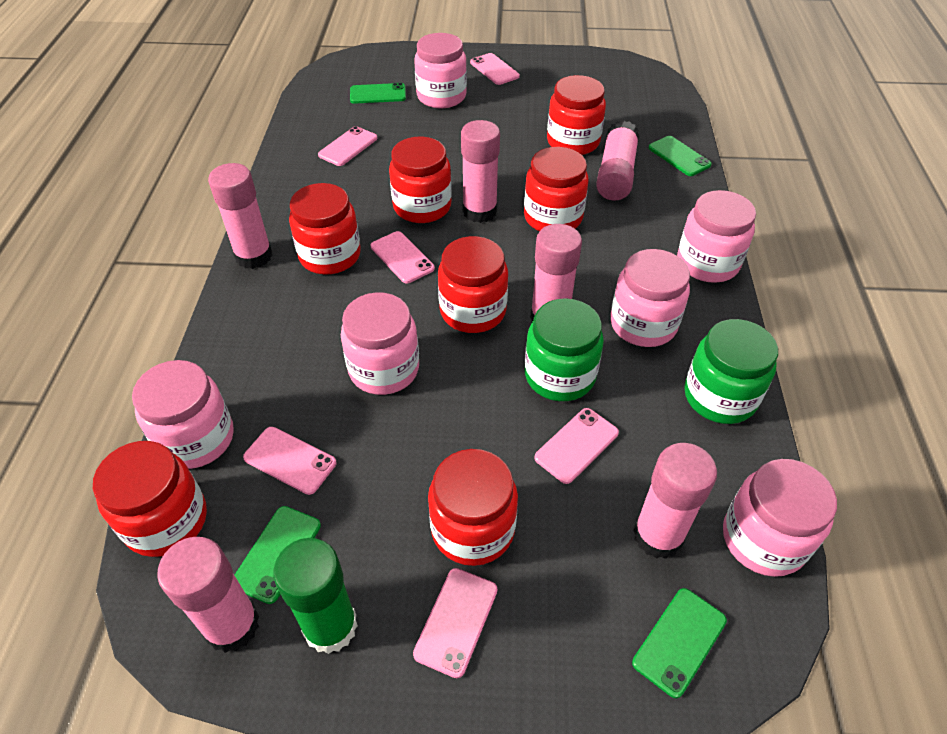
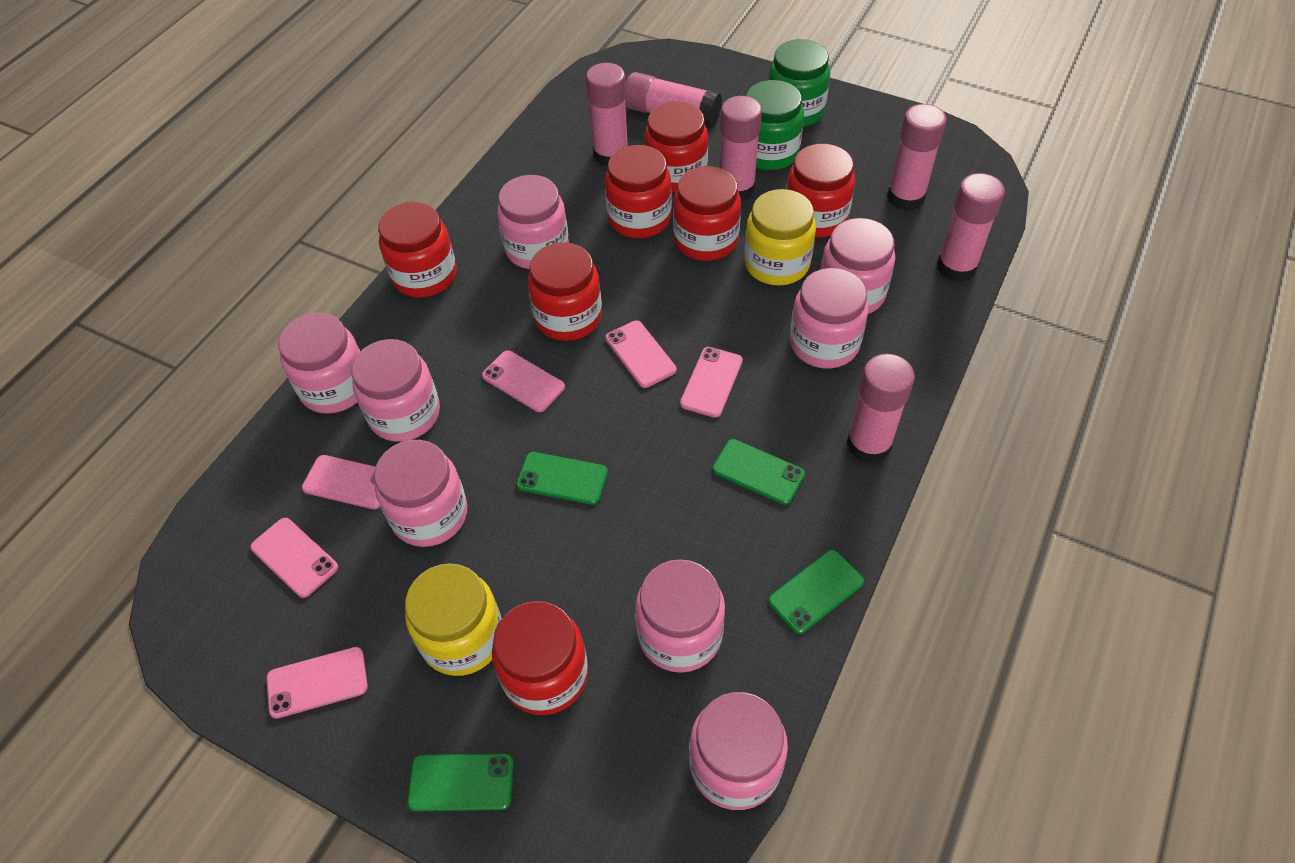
green glue stick: 1 -> 0
pink jar: 6 -> 8
yellow jar: 0 -> 2

